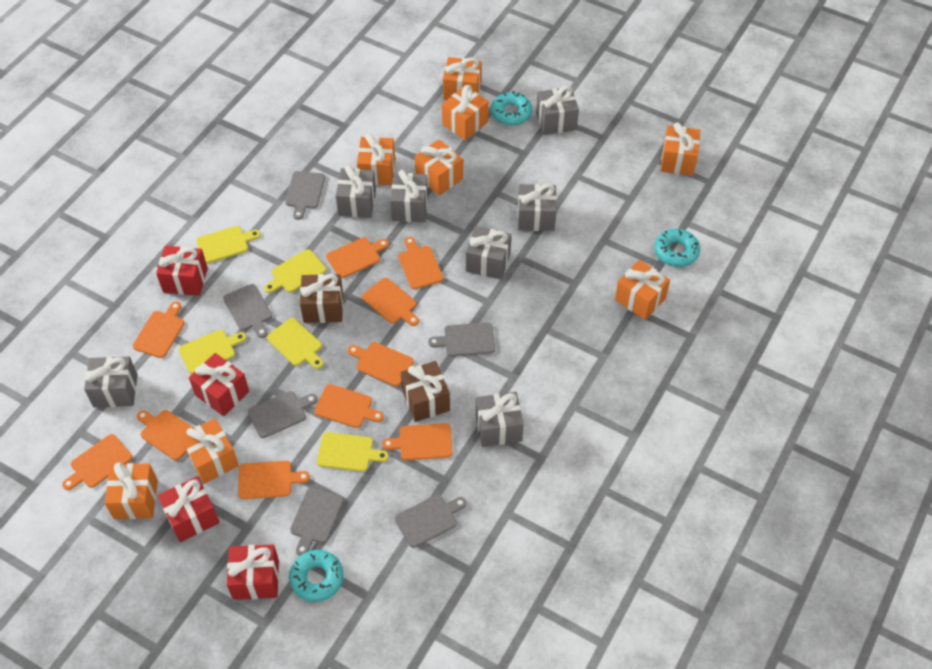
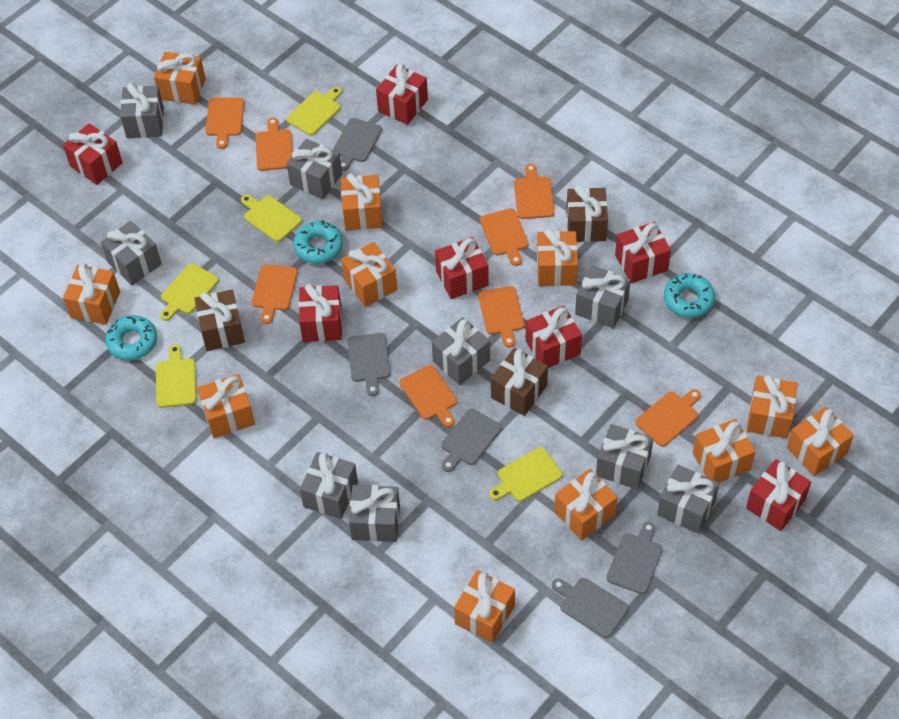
brown gift: 2 -> 3
grey cutting board: 6 -> 5
grey gift: 7 -> 9
orange cutting board: 10 -> 8
orange gift: 8 -> 11
red gift: 4 -> 7

